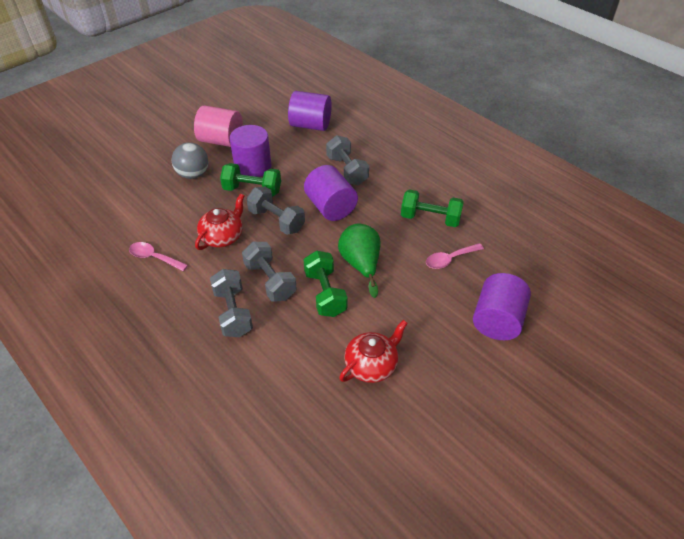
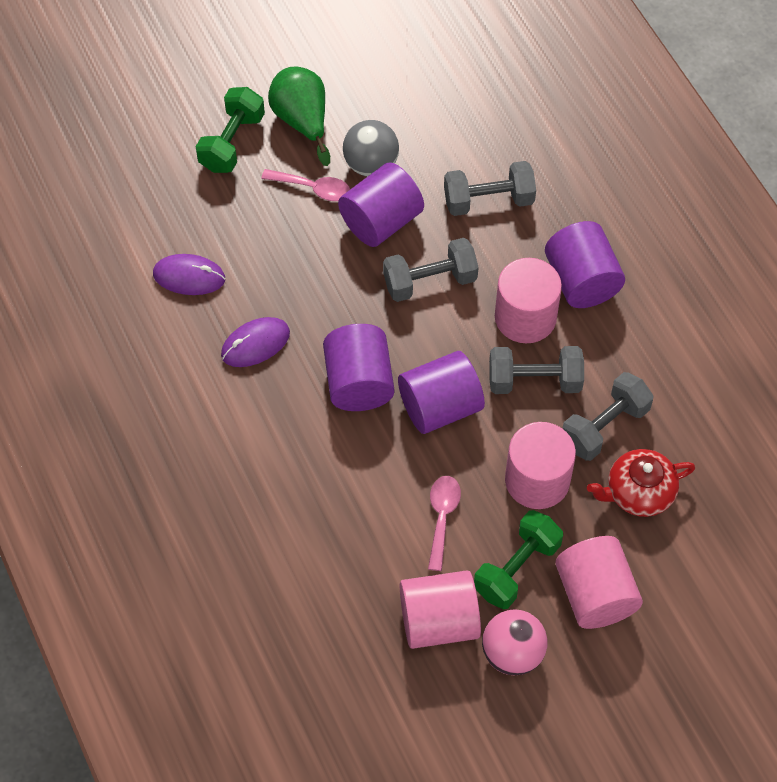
green dumbbell: 3 -> 2
pink ball: 0 -> 1
pink cylinder: 1 -> 4
purple mouse: 0 -> 2
red teapot: 2 -> 1

